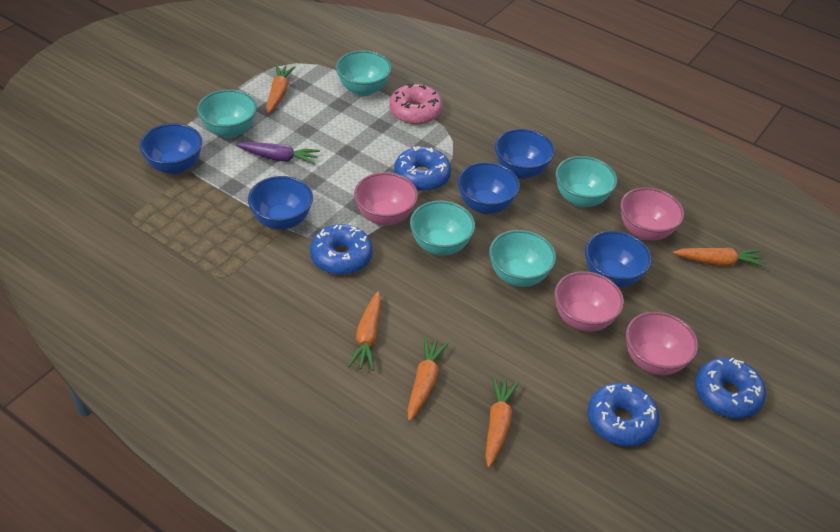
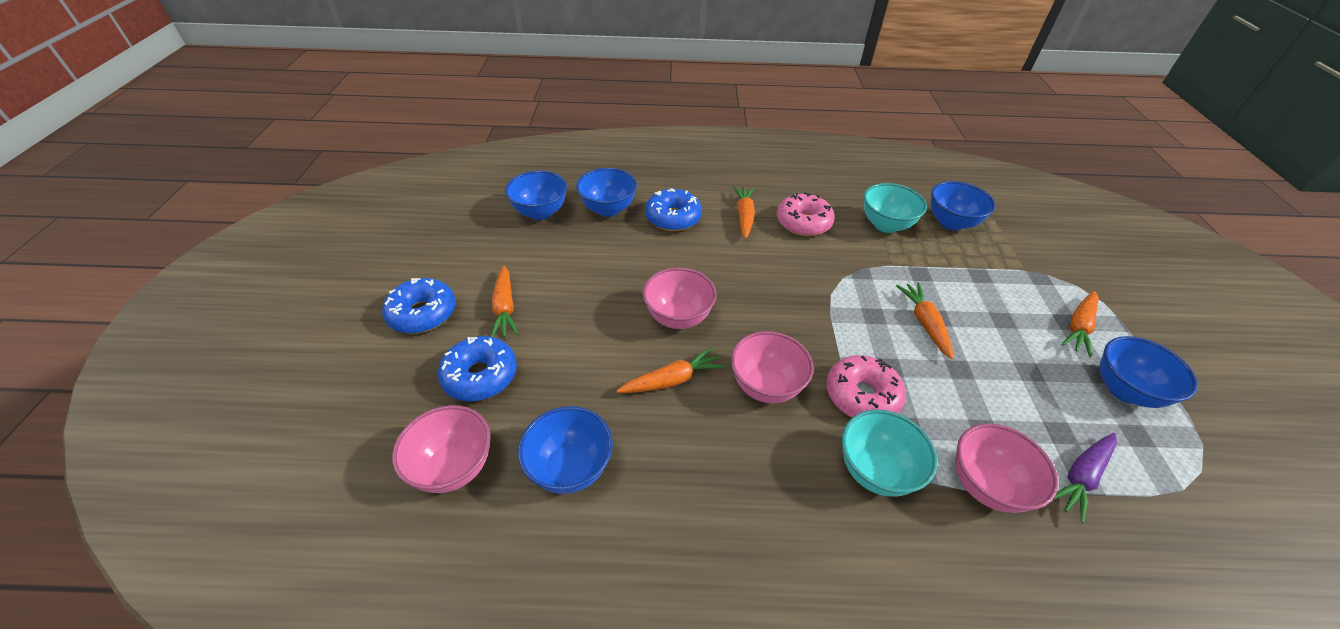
blue donut: 4 -> 3
pink donut: 1 -> 2
turquoise bowl: 5 -> 2

